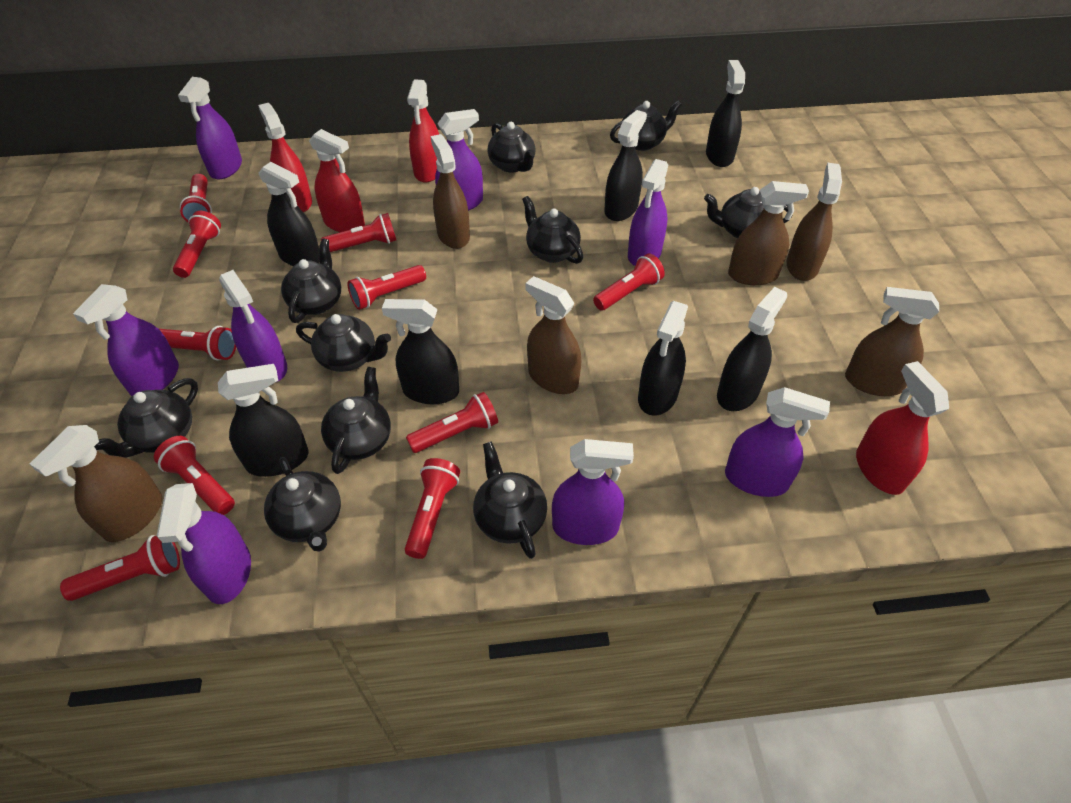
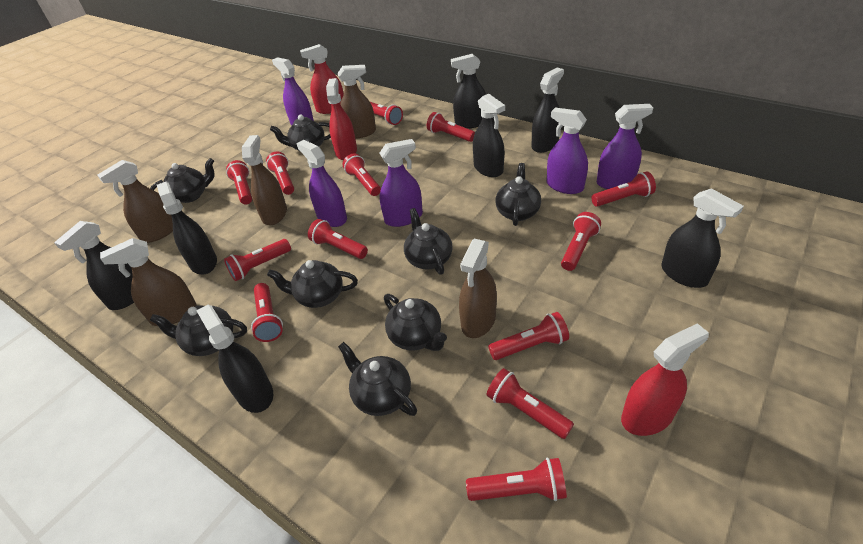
black teapot: 10 -> 8
brown spray bottle: 6 -> 5
purple spray bottle: 8 -> 5
red flashlight: 10 -> 13
red spray bottle: 4 -> 3

